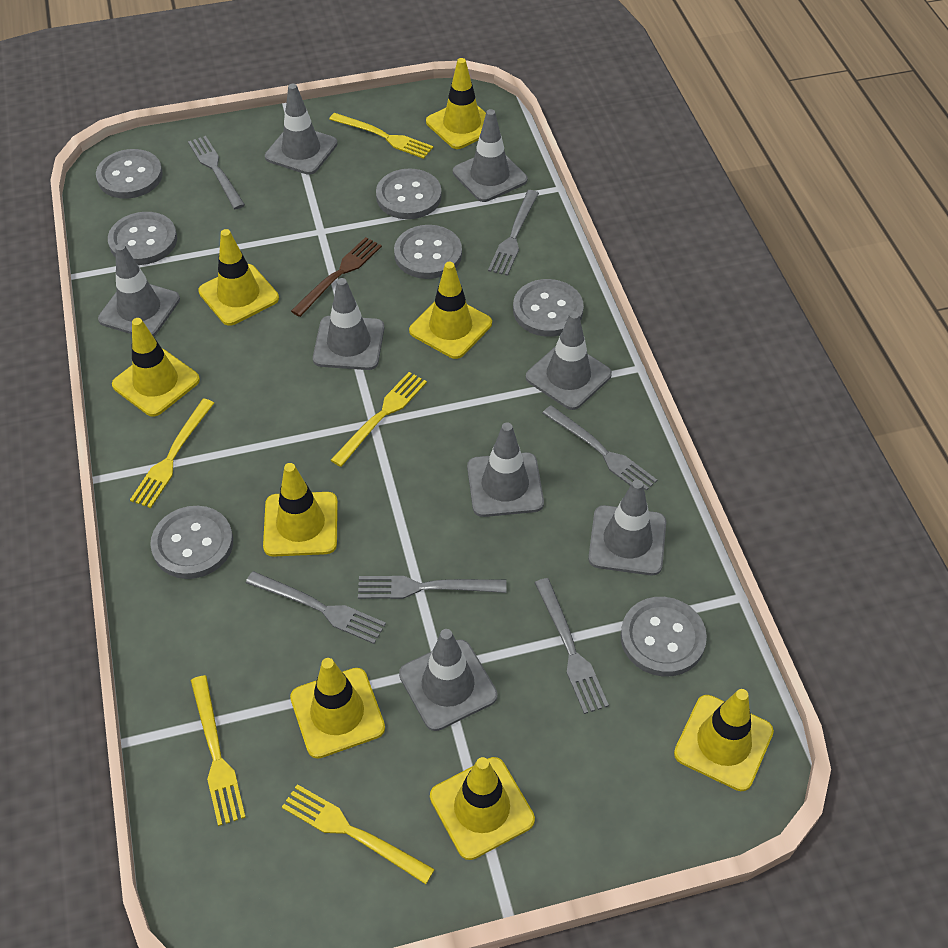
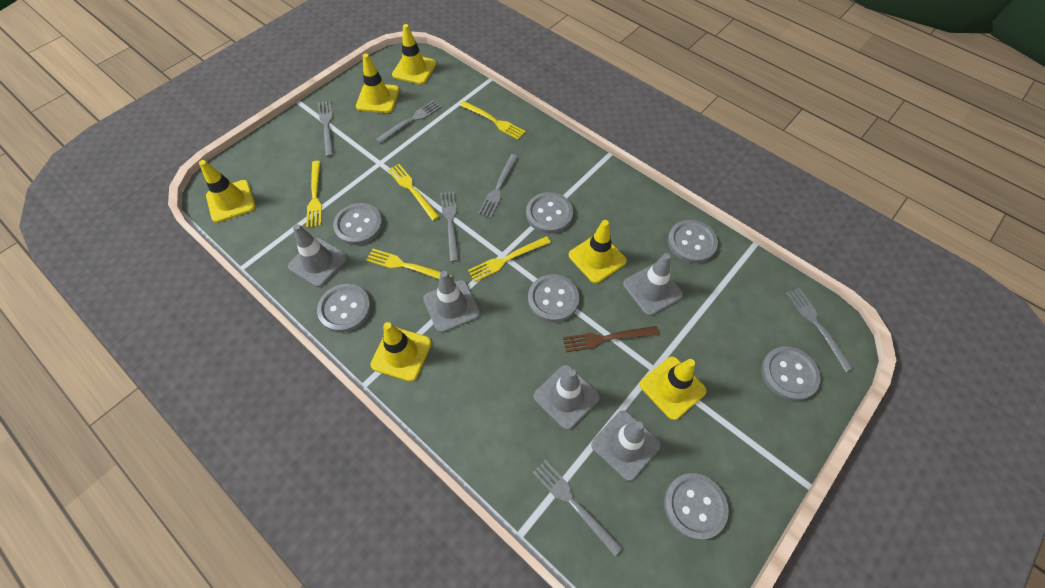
grey traffic cone: 8 -> 5
yellow traffic cone: 8 -> 6

